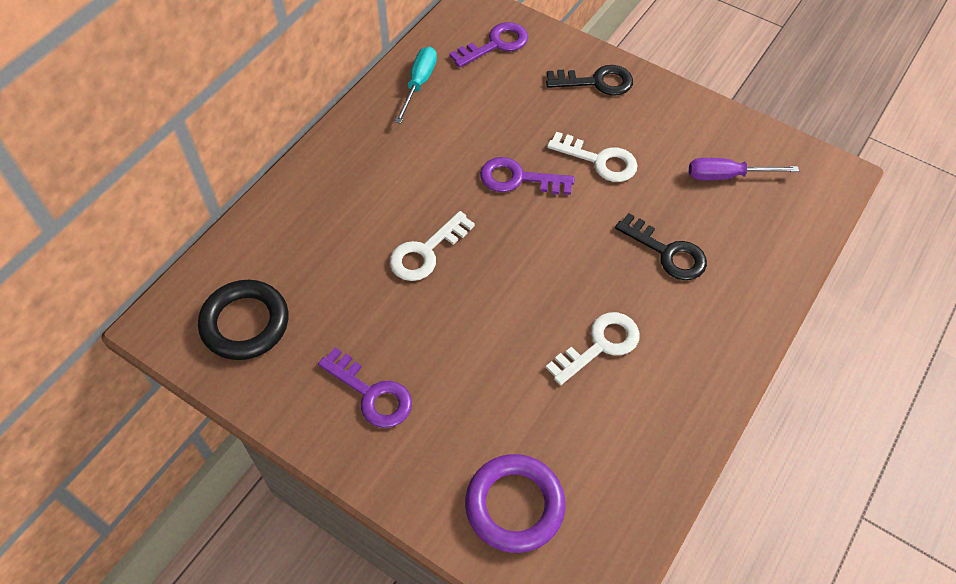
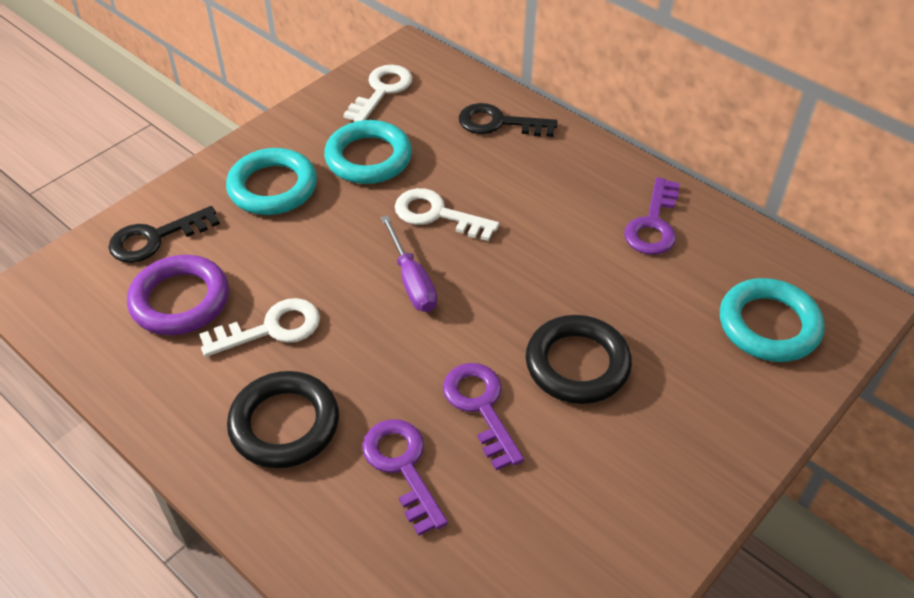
black ring: 1 -> 2
turquoise ring: 0 -> 3
turquoise screwdriver: 1 -> 0

